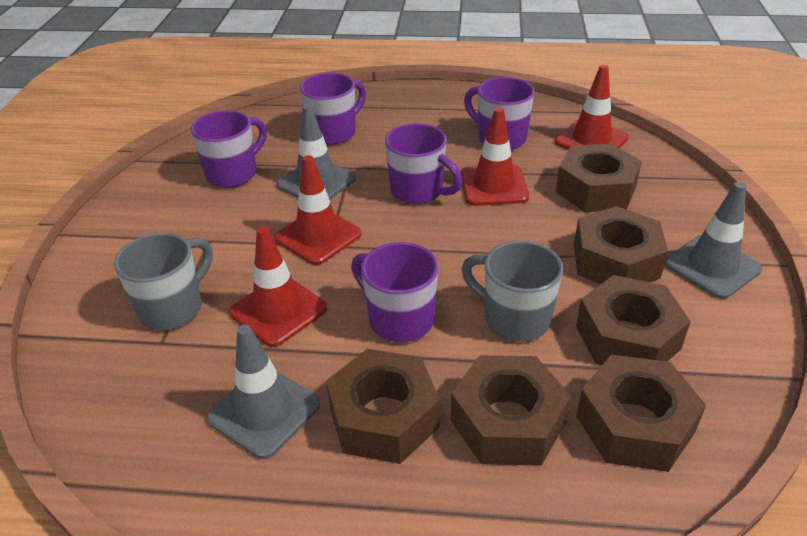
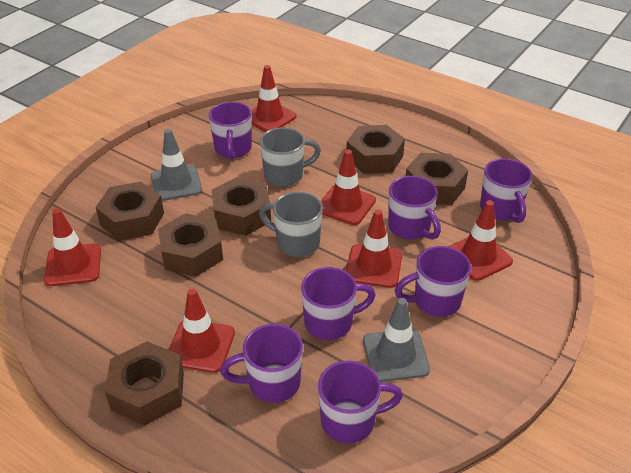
grey traffic cone: 3 -> 2
purple mug: 5 -> 7
red traffic cone: 4 -> 6

